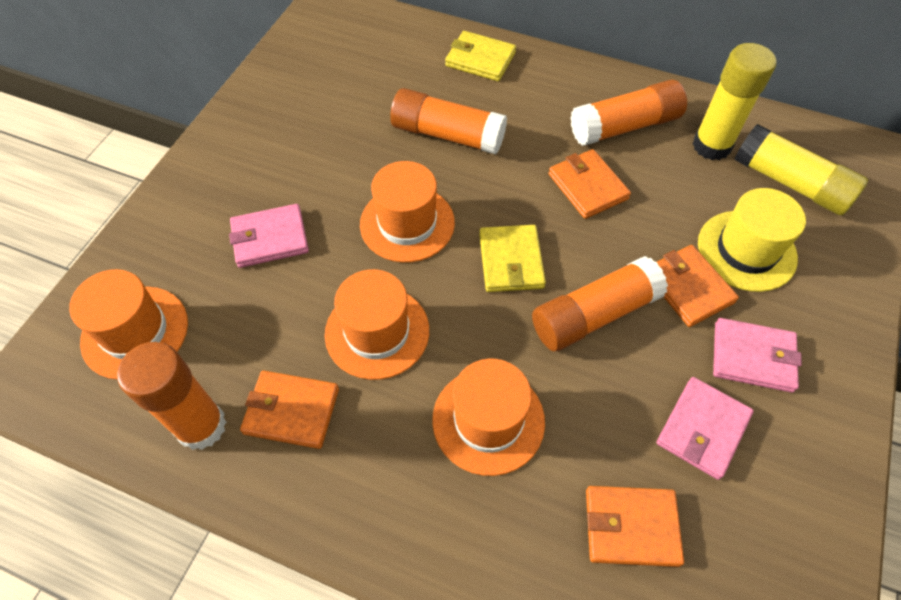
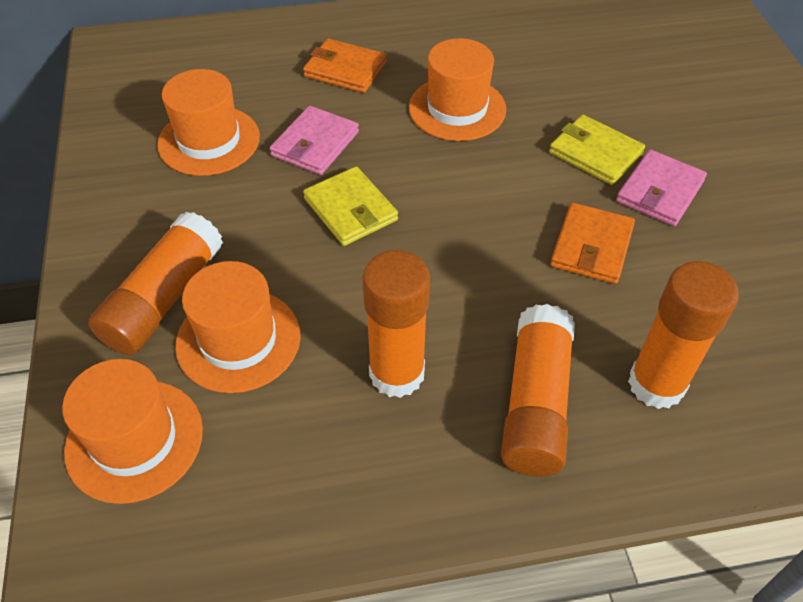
orange wallet: 4 -> 2
pink wallet: 3 -> 2
yellow glue stick: 2 -> 0
yellow hat: 1 -> 0

